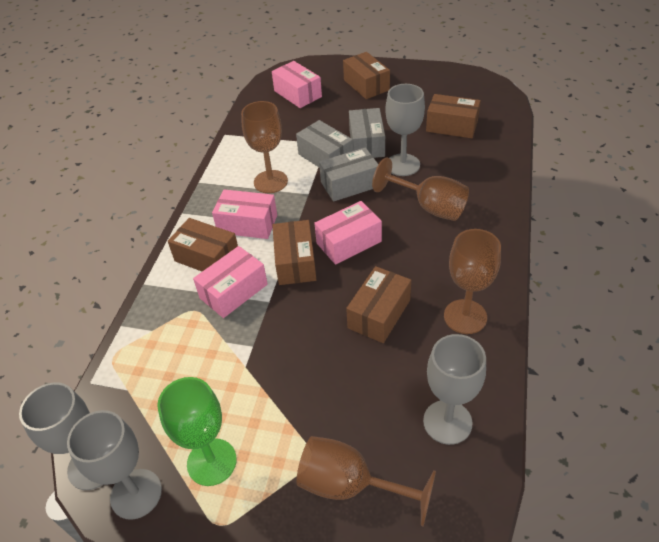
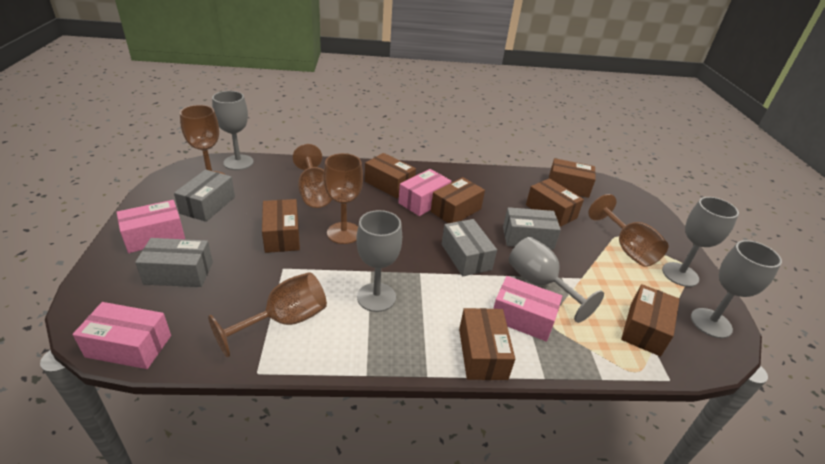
brown box: 5 -> 7
brown goblet: 4 -> 5
green goblet: 1 -> 0
grey box: 3 -> 4
grey goblet: 4 -> 5

